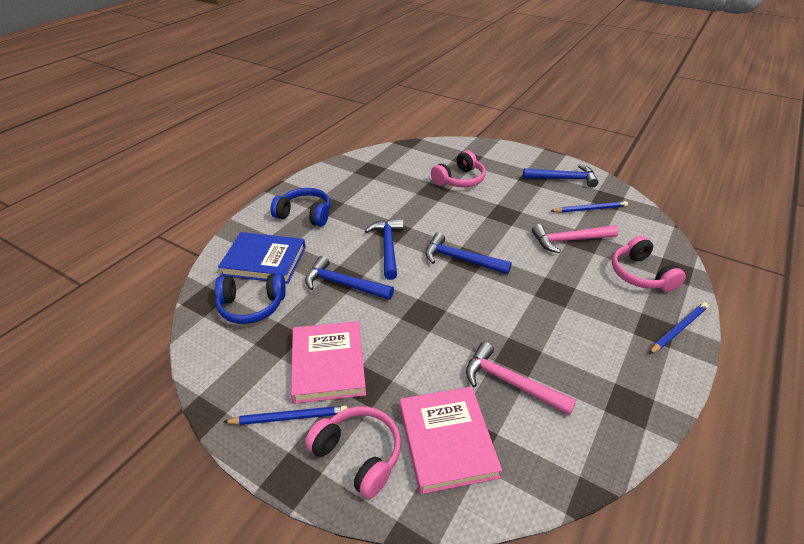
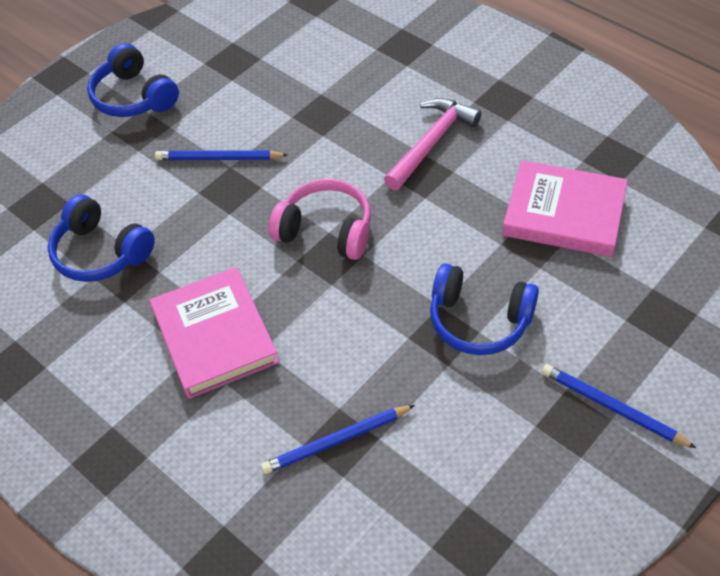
blue book: 1 -> 0
blue hammer: 4 -> 0
blue headphones: 2 -> 3
pink hammer: 2 -> 1
pink headphones: 3 -> 1

